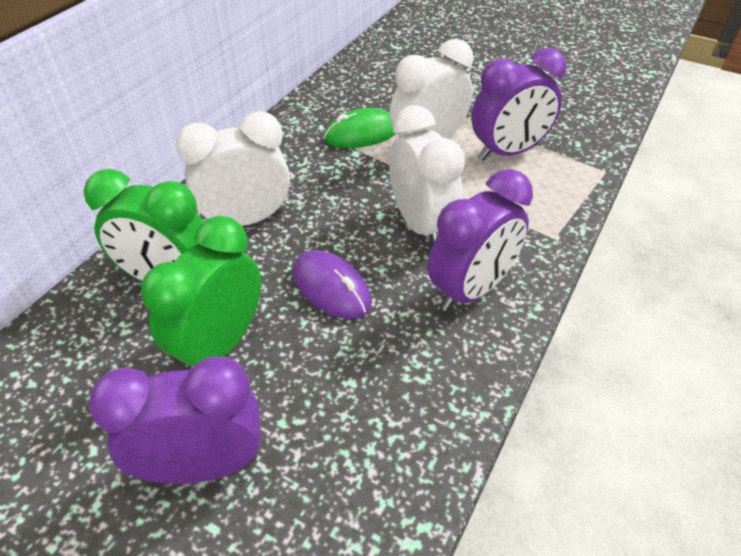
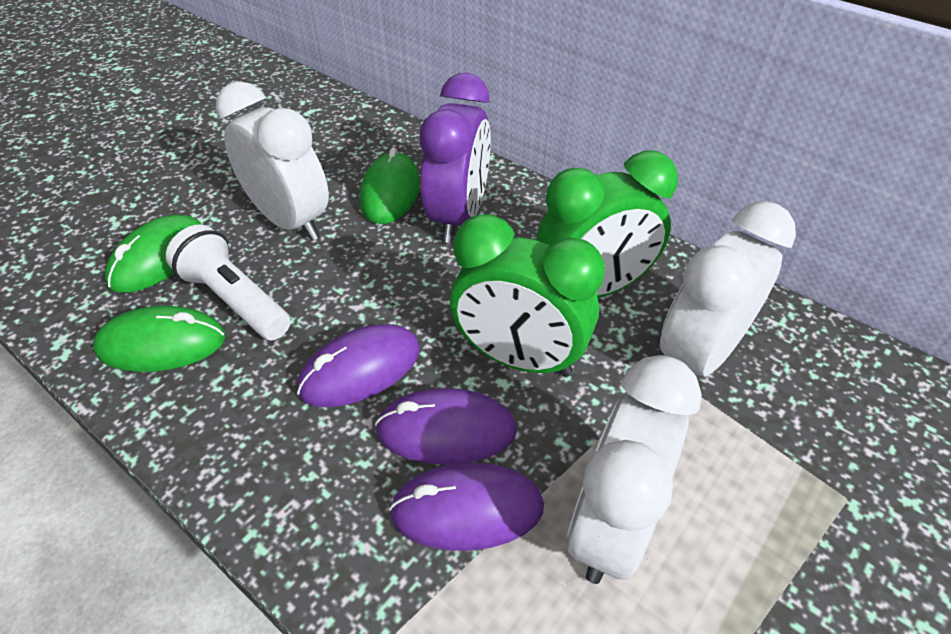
green mouse: 1 -> 3
purple clock: 3 -> 1
purple mouse: 1 -> 3
white flashlight: 0 -> 1

